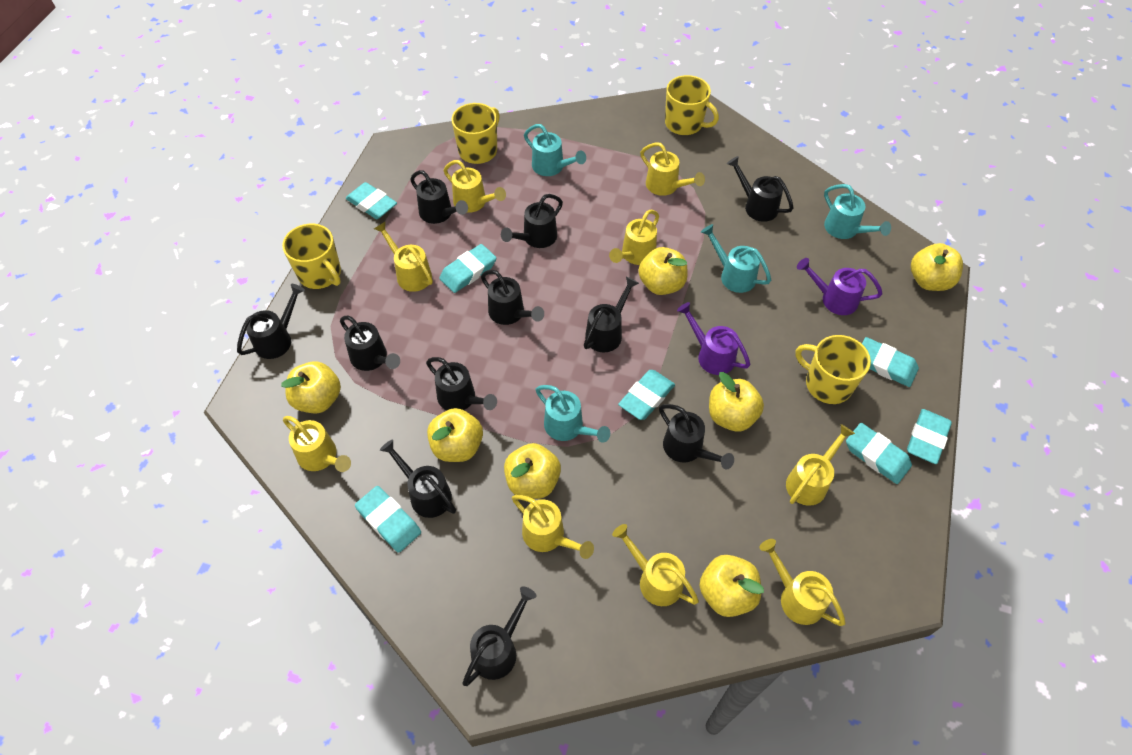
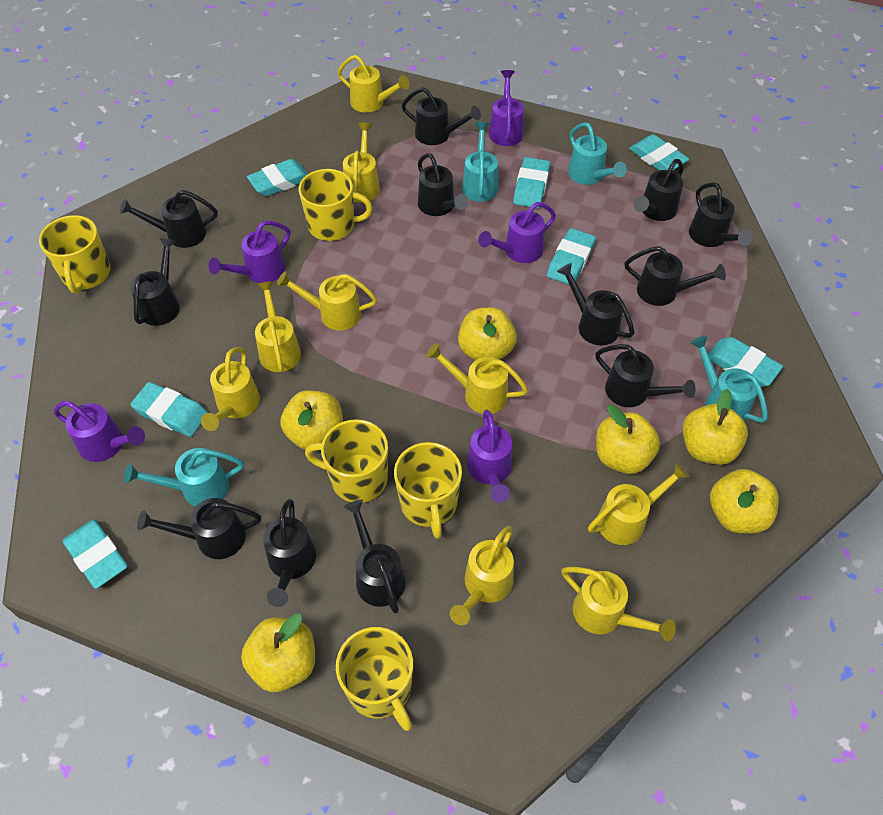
black watering can: 11 -> 12
purple watering can: 2 -> 5
yellow apple: 7 -> 6
yellow mug: 4 -> 5

